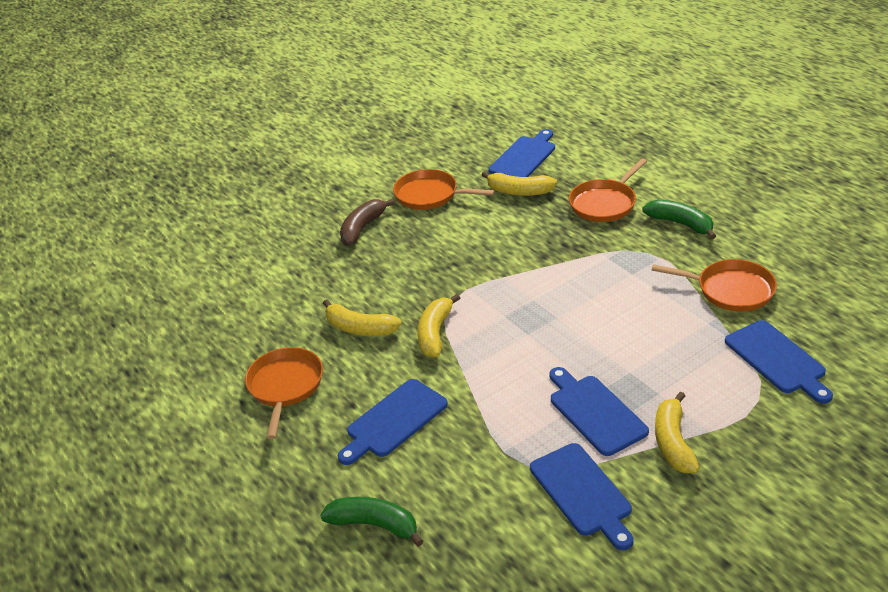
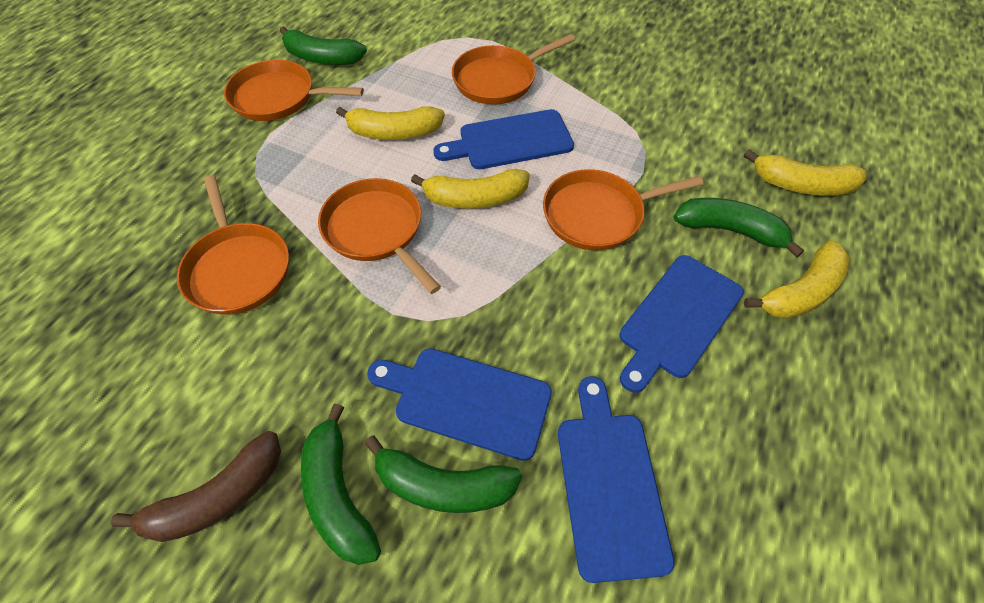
blue cutting board: 5 -> 4
green banana: 2 -> 4
orange pan: 4 -> 5

